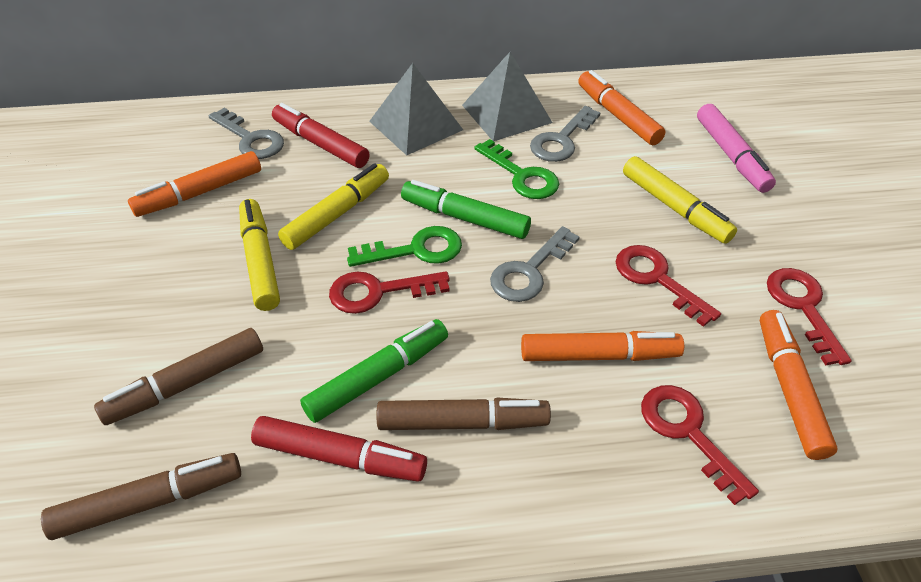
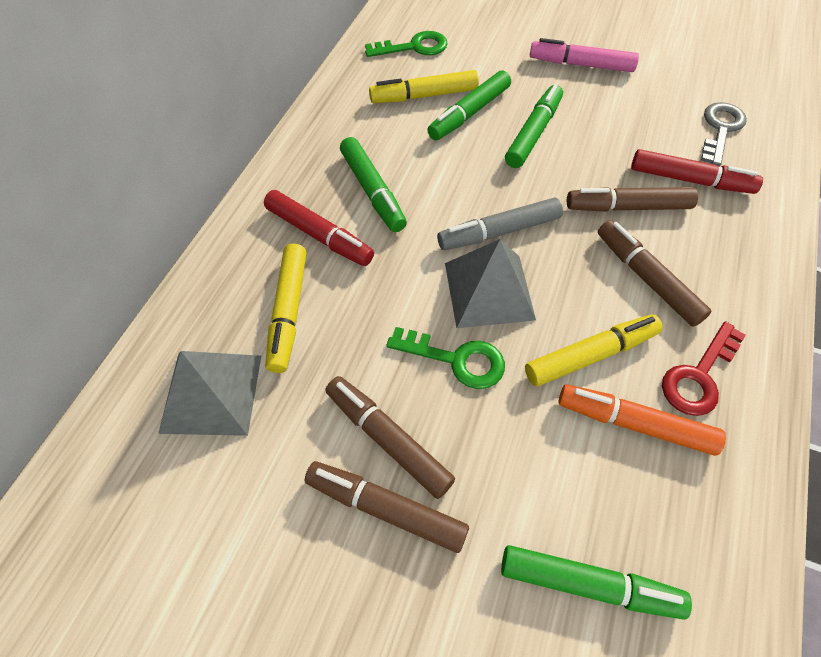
brown marker: 3 -> 4
green marker: 2 -> 4
grey key: 3 -> 1
grey marker: 0 -> 1
orange marker: 4 -> 1
red key: 4 -> 1

